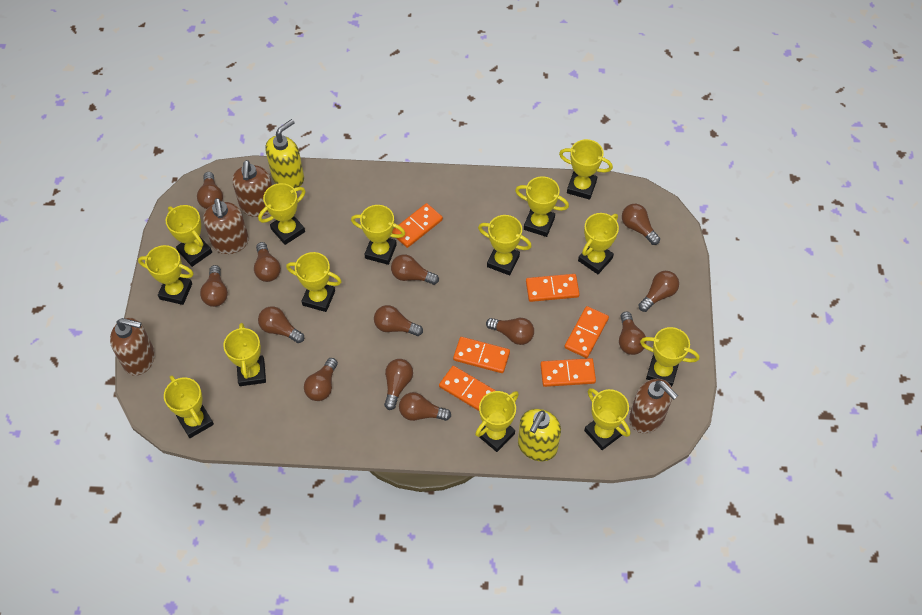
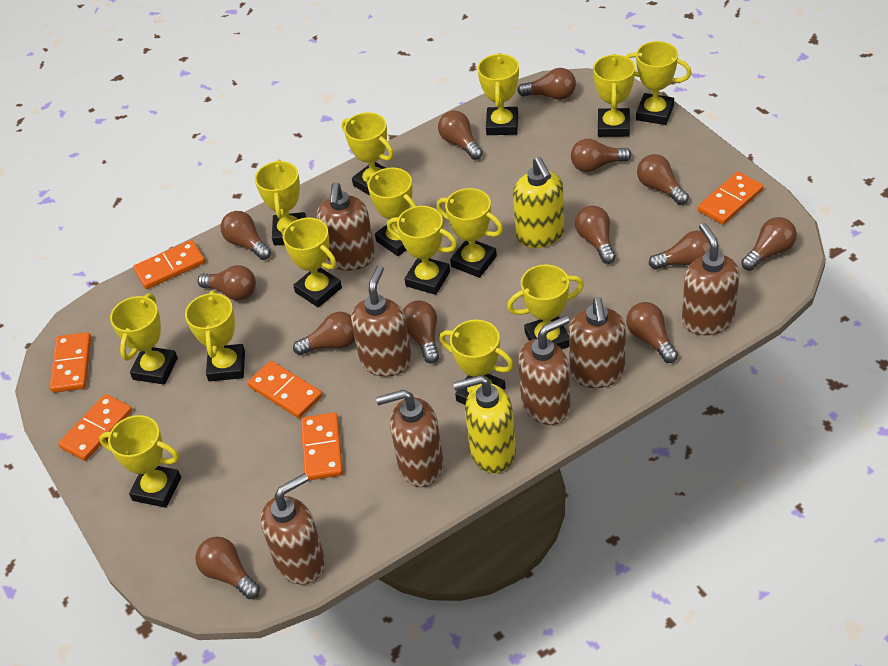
brown soap dispenser: 4 -> 7

